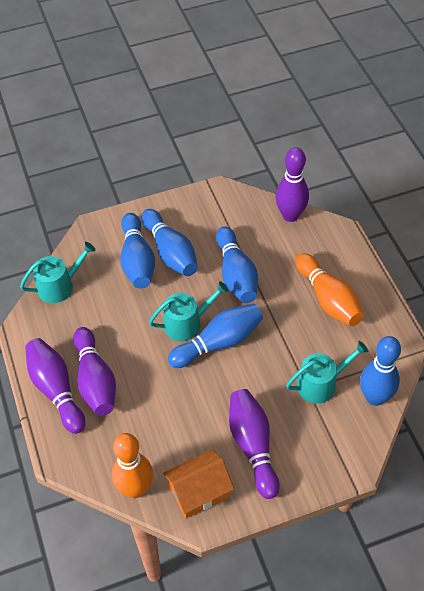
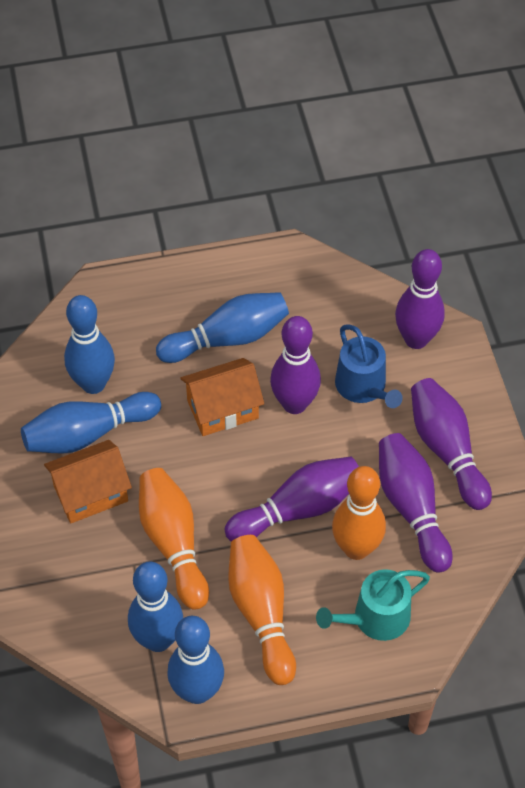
blue watering can: 0 -> 1
orange bowling pin: 2 -> 3
orange house: 1 -> 2
purple bowling pin: 4 -> 5
turquoise watering can: 3 -> 1

